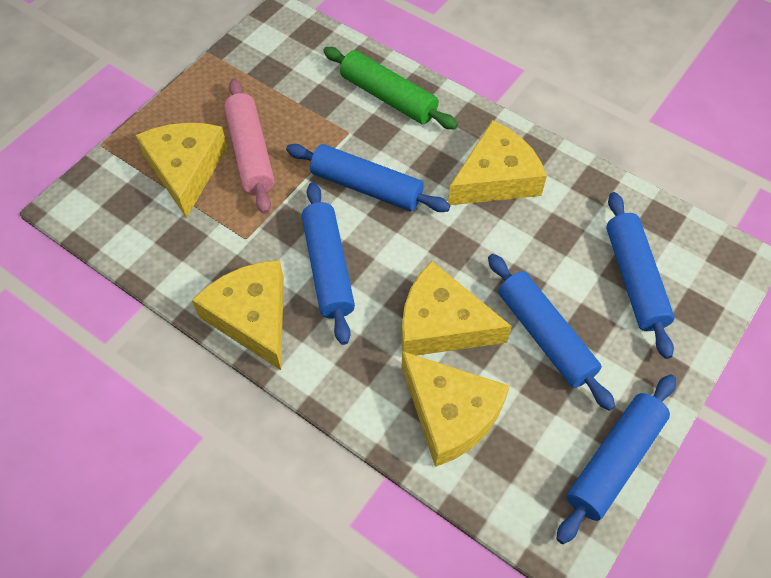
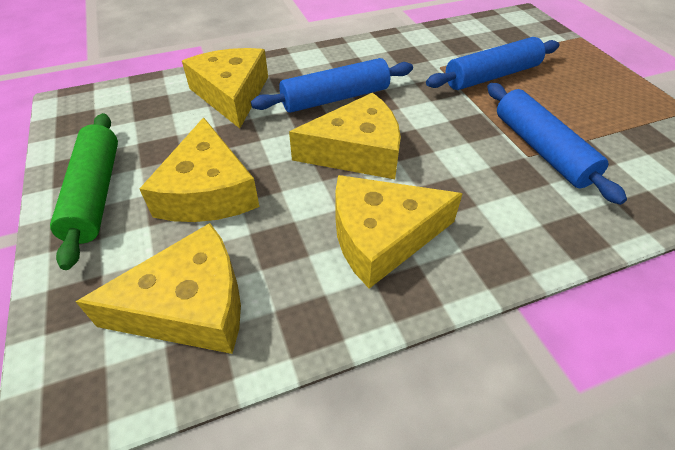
blue rolling pin: 5 -> 3
pink rolling pin: 1 -> 0

